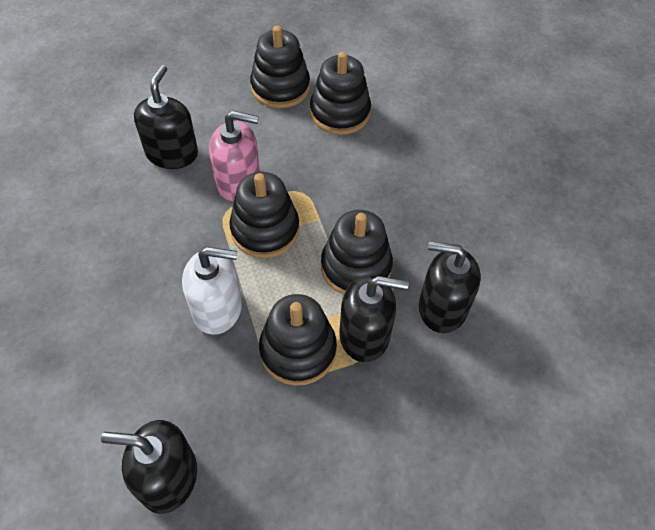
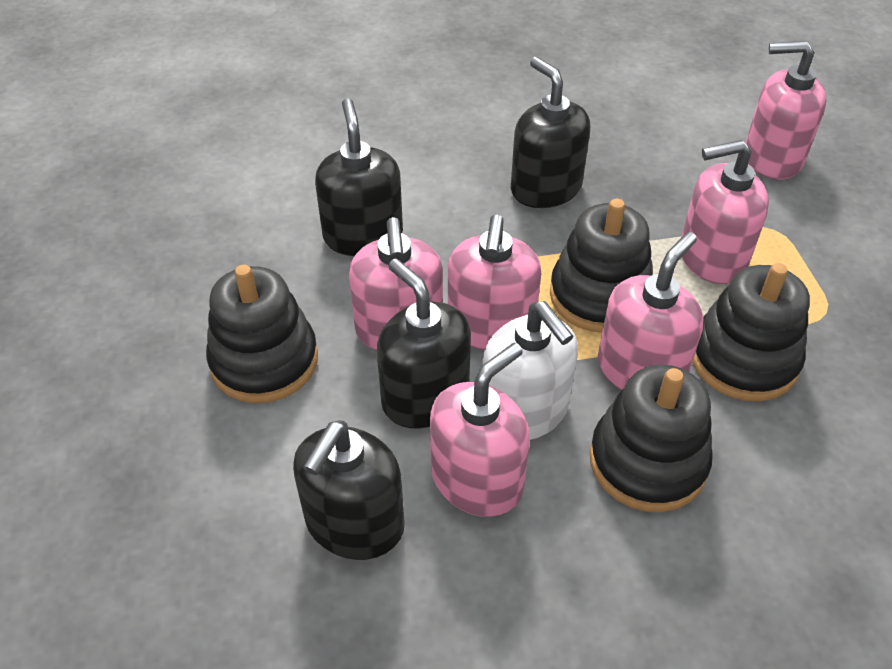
black stacking toy: 5 -> 4
pink soap dispenser: 1 -> 6

